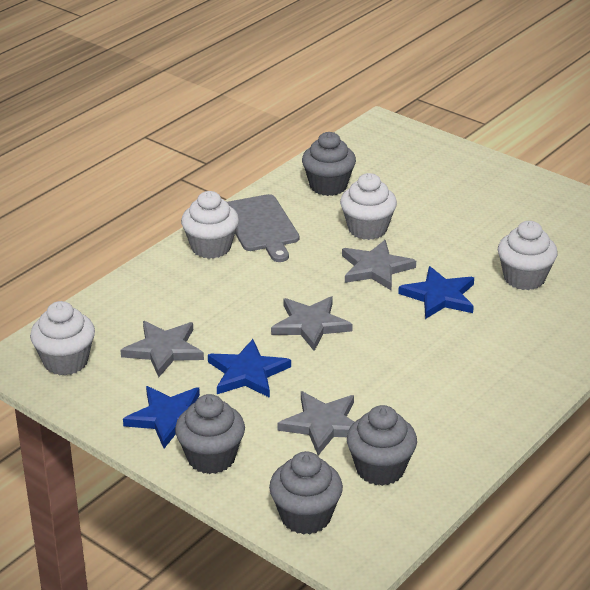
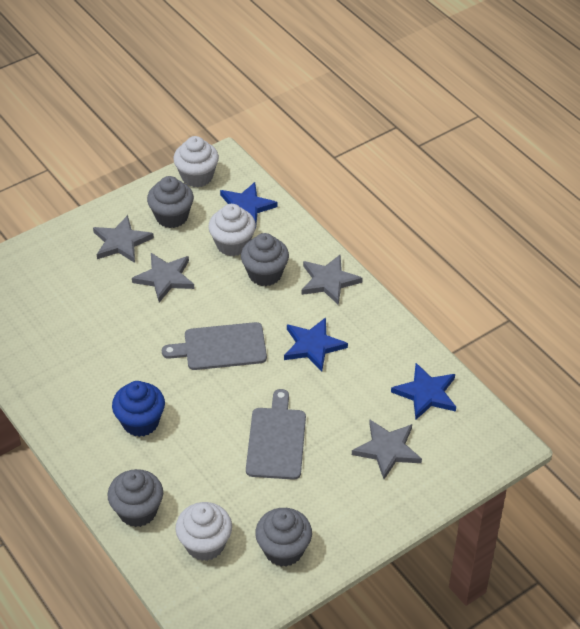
blue cupcake: 0 -> 1
grey cutting board: 1 -> 2
white cupcake: 4 -> 3

